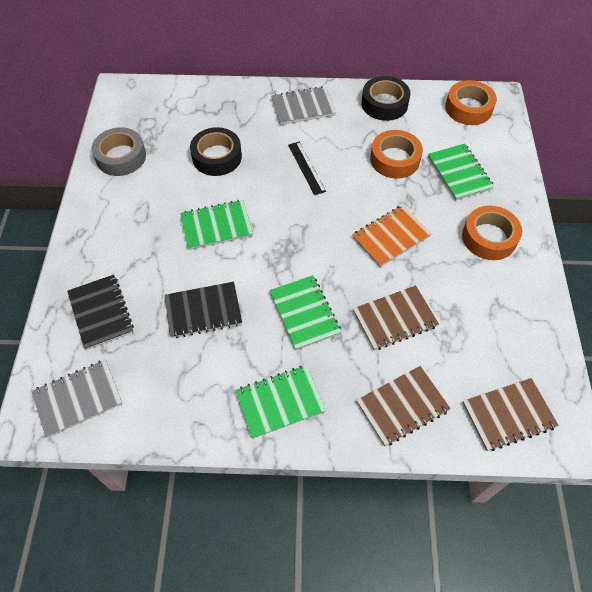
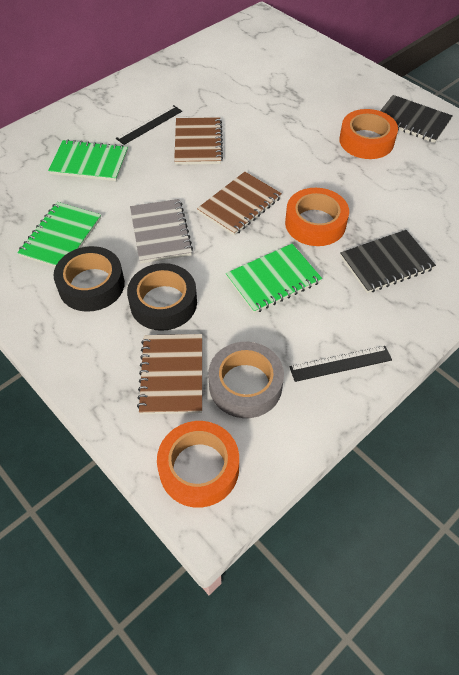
black ruler: 1 -> 2
green notebook: 4 -> 3
grey notebook: 2 -> 1
orange notebook: 1 -> 0

